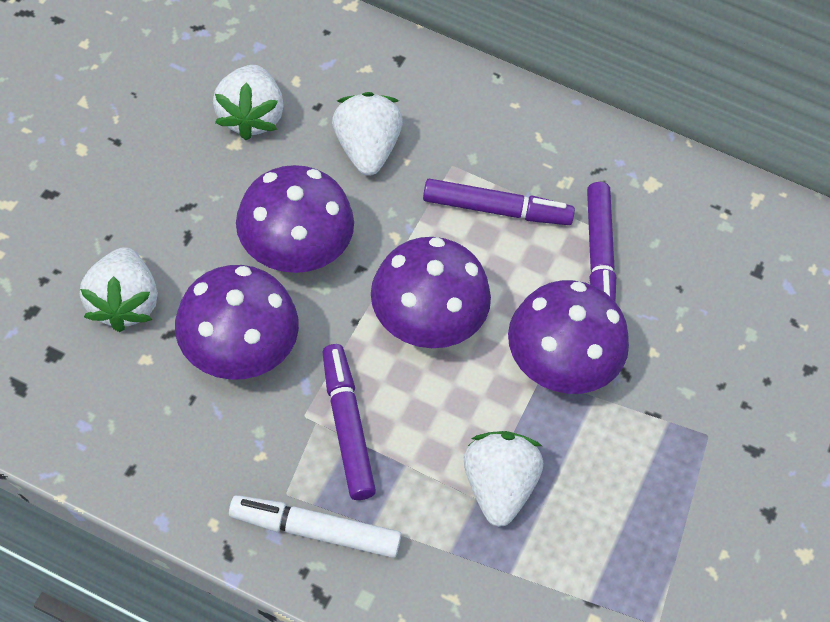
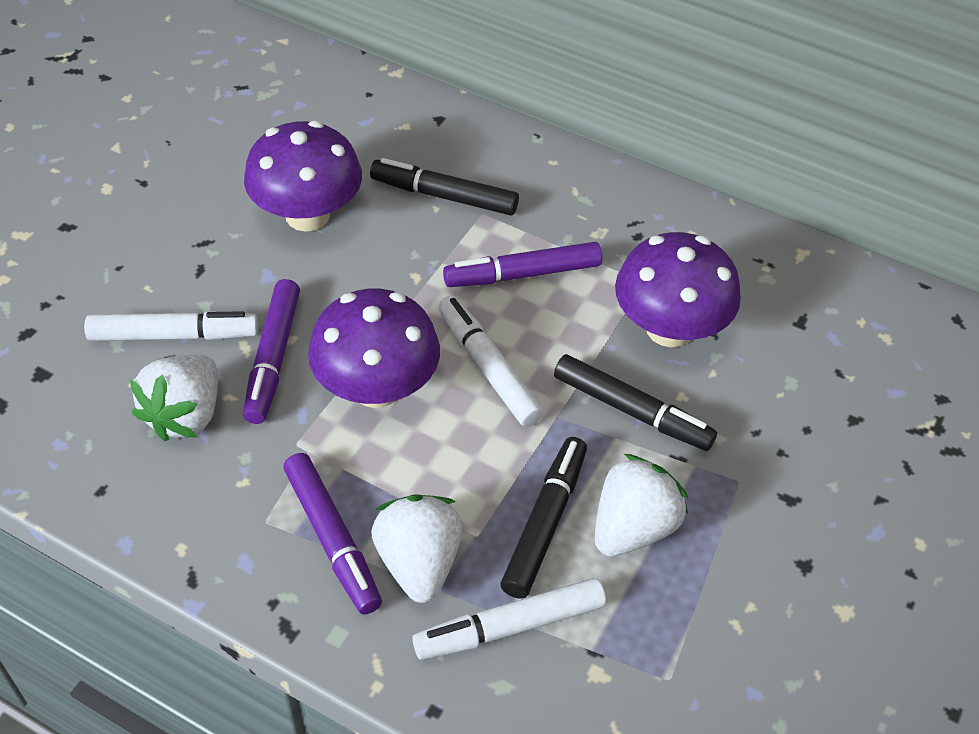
black marker: 0 -> 3
purple mushroom: 4 -> 3
white marker: 1 -> 3
white strawberry: 4 -> 3

